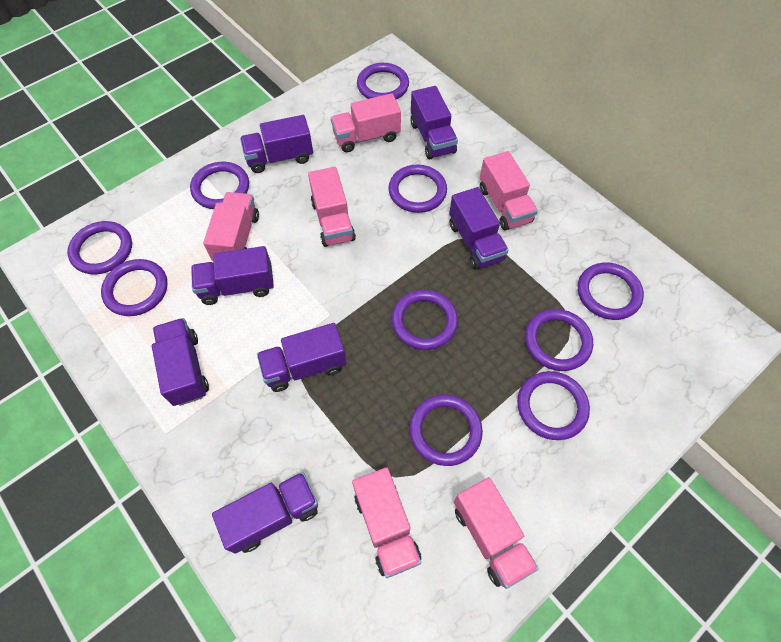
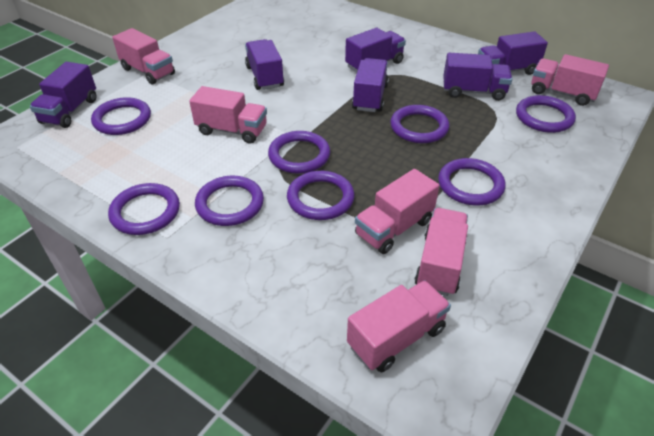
purple ring: 10 -> 8
purple truck: 7 -> 6

